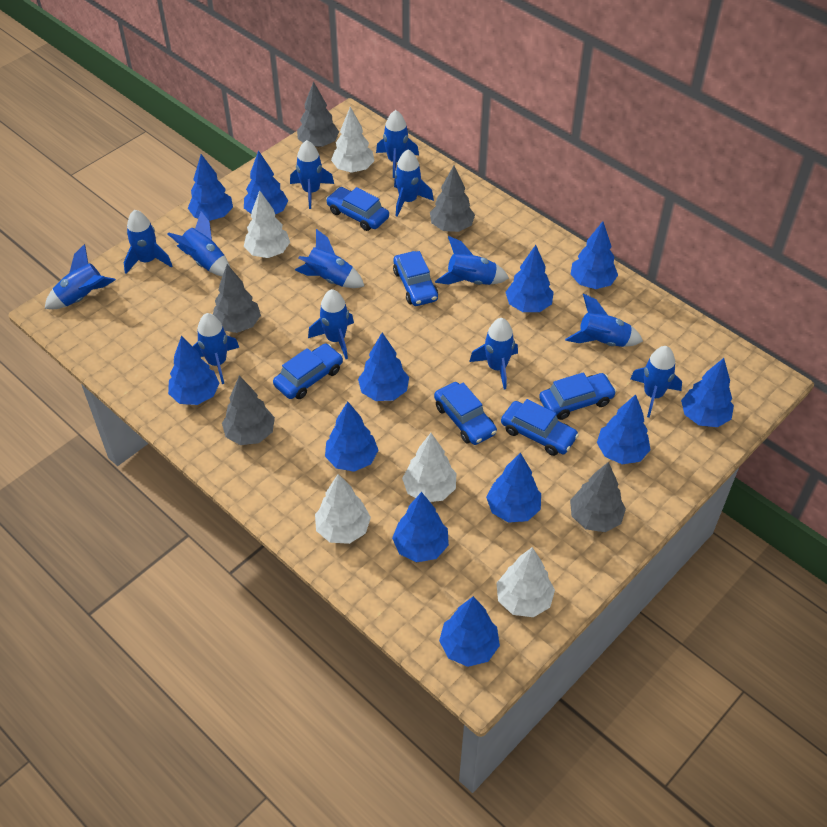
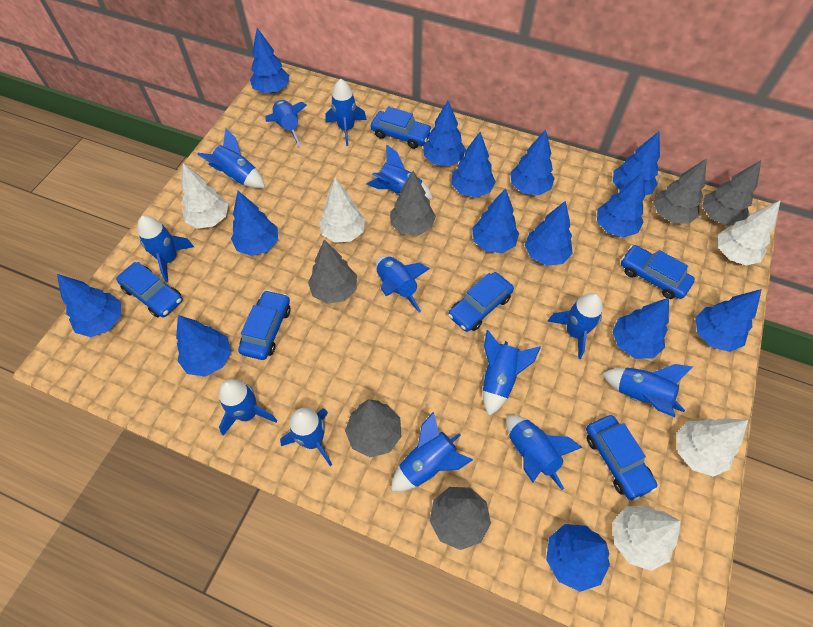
blue tree: 12 -> 14
grey tree: 5 -> 6

